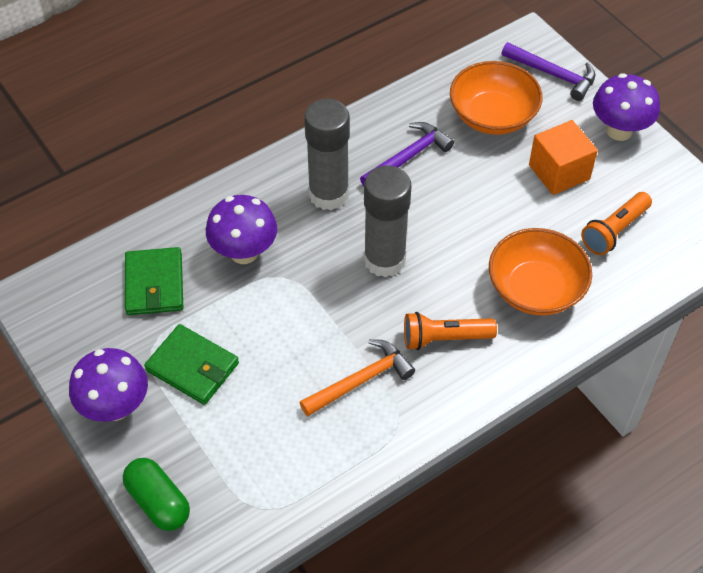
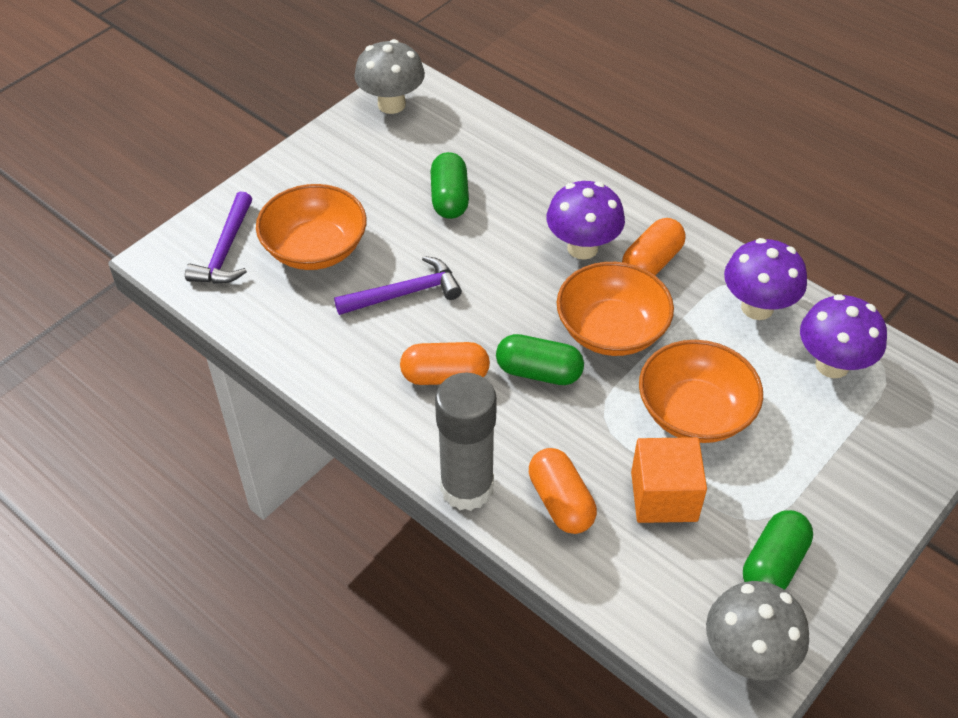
green capsule: 1 -> 3
green wallet: 2 -> 0
grey glue stick: 2 -> 1
grey mushroom: 0 -> 2
orange bowl: 2 -> 3
orange capsule: 0 -> 3
orange flashlight: 2 -> 0
orange hammer: 1 -> 0

